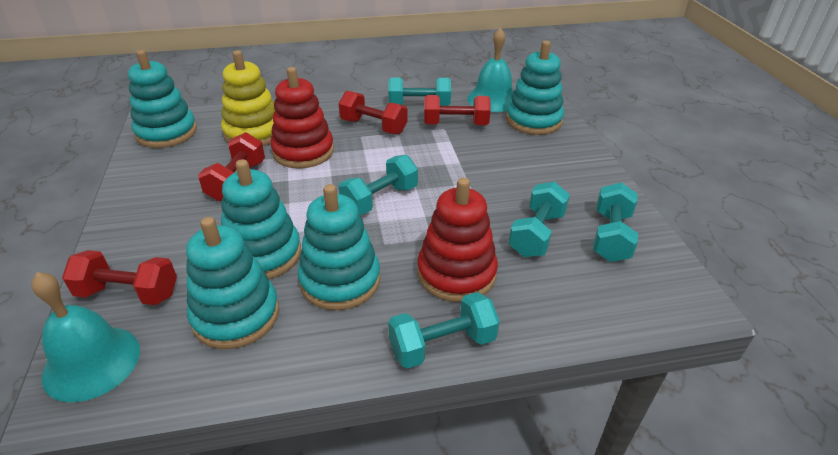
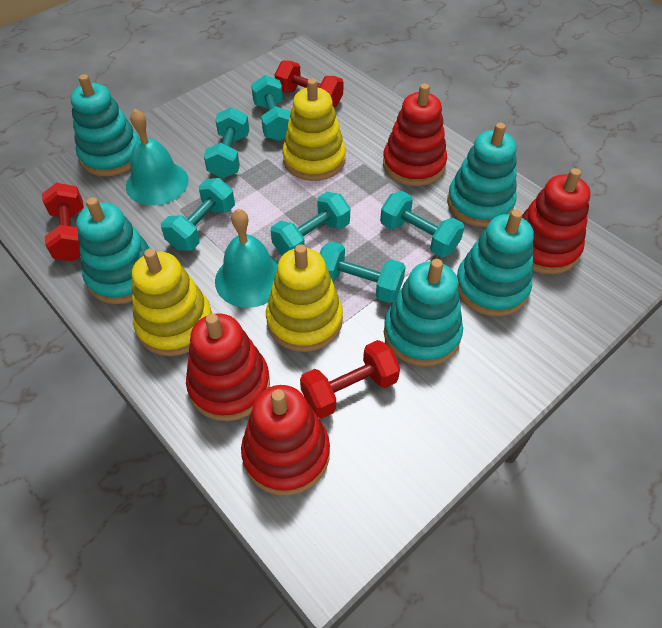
red dumbbell: 4 -> 3
red stacking toy: 2 -> 4
turquoise dumbbell: 5 -> 6
yellow stacking toy: 1 -> 3

